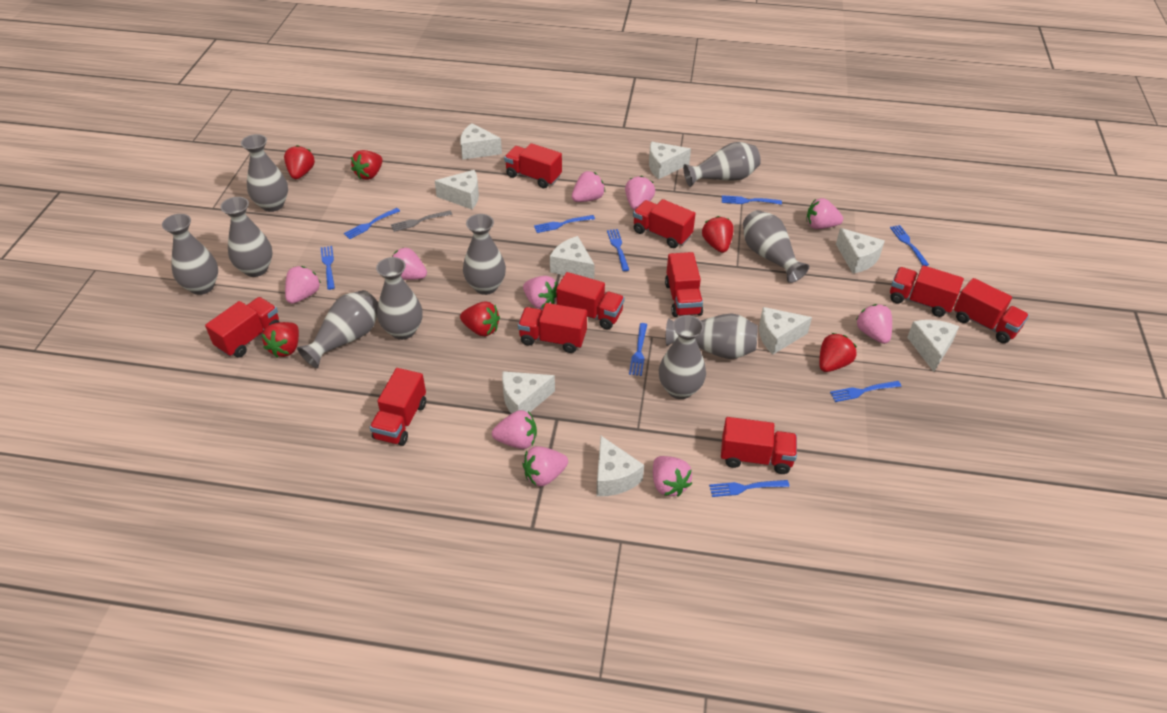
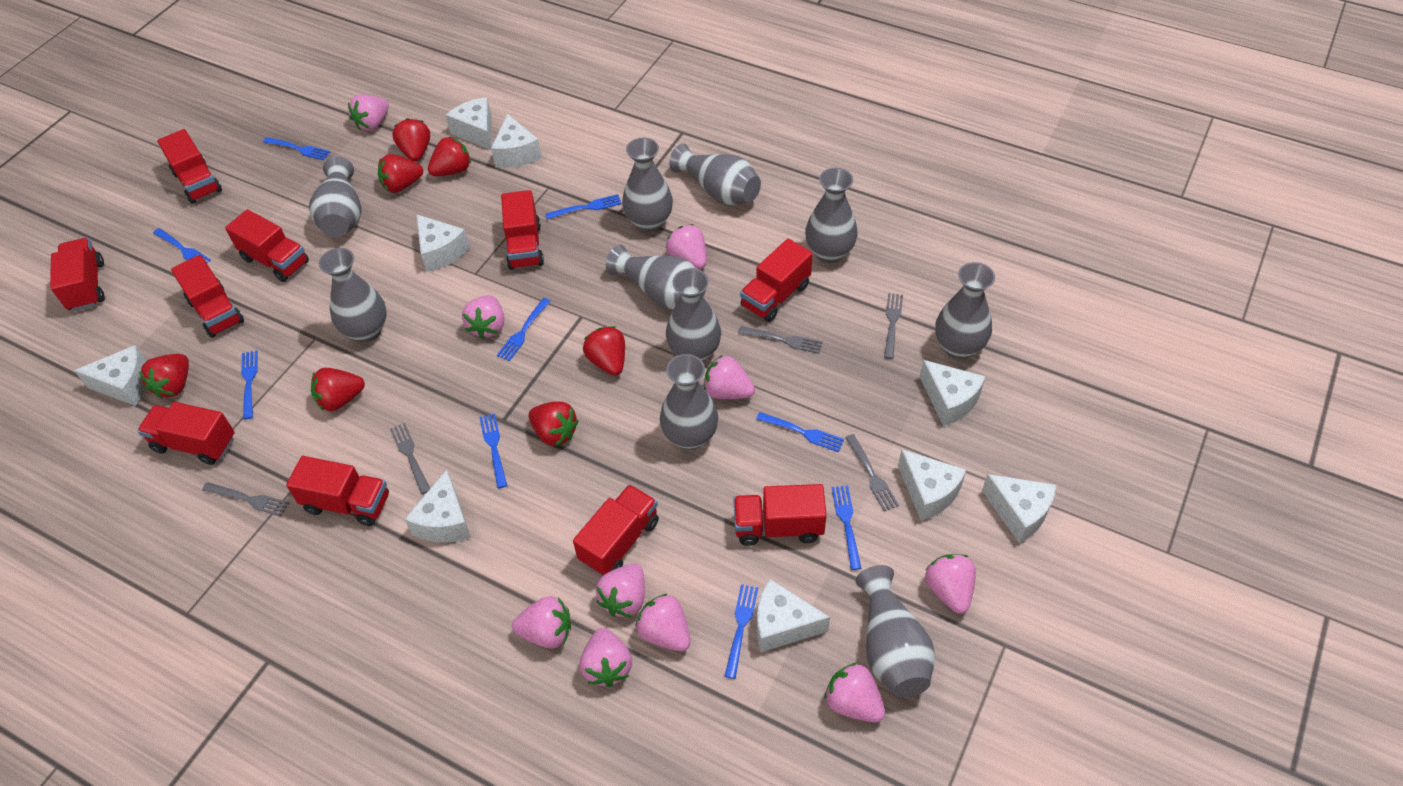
grey fork: 1 -> 5
red strawberry: 6 -> 7

